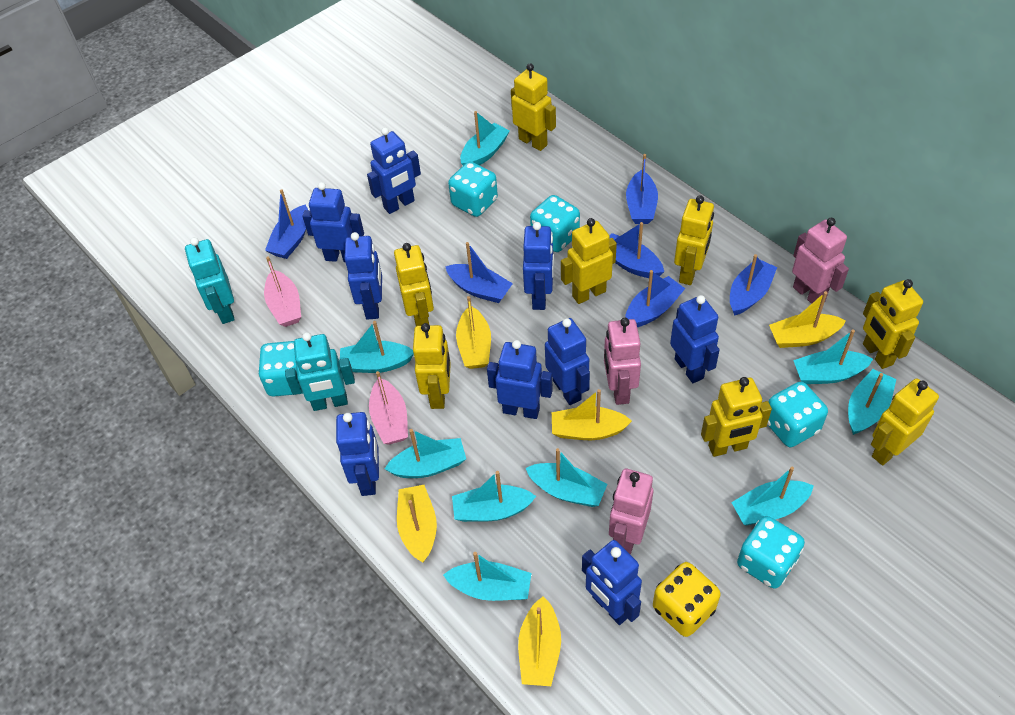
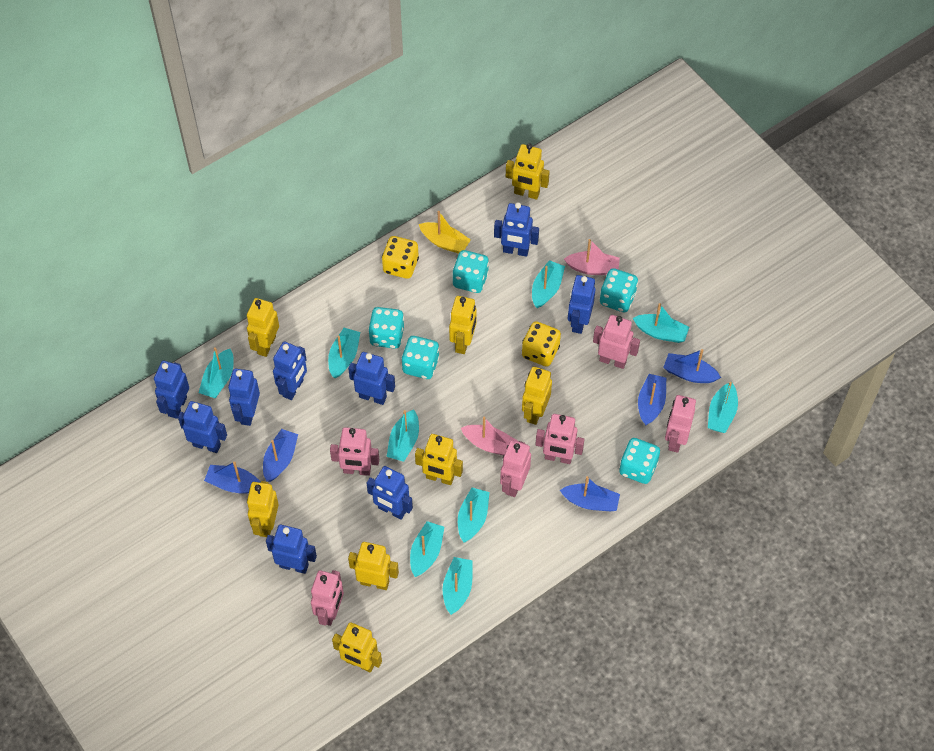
blue boat: 6 -> 5
pink robot: 3 -> 6
turquoise robot: 2 -> 0
yellow boat: 5 -> 1
yellow dice: 1 -> 2

